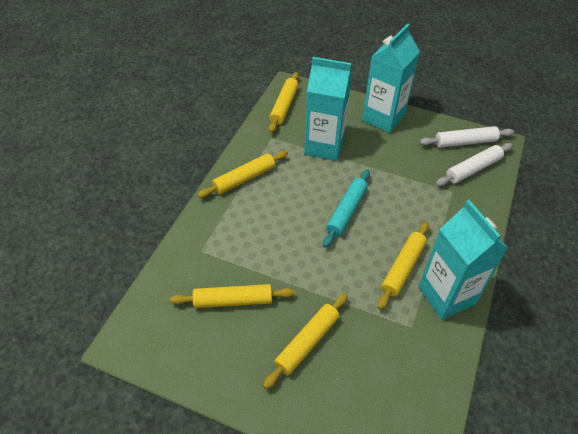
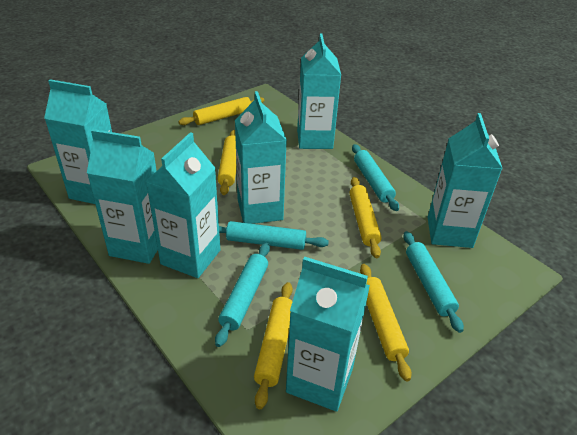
turquoise carton: 3 -> 7
turquoise rolling pin: 1 -> 4
white rolling pin: 2 -> 0

